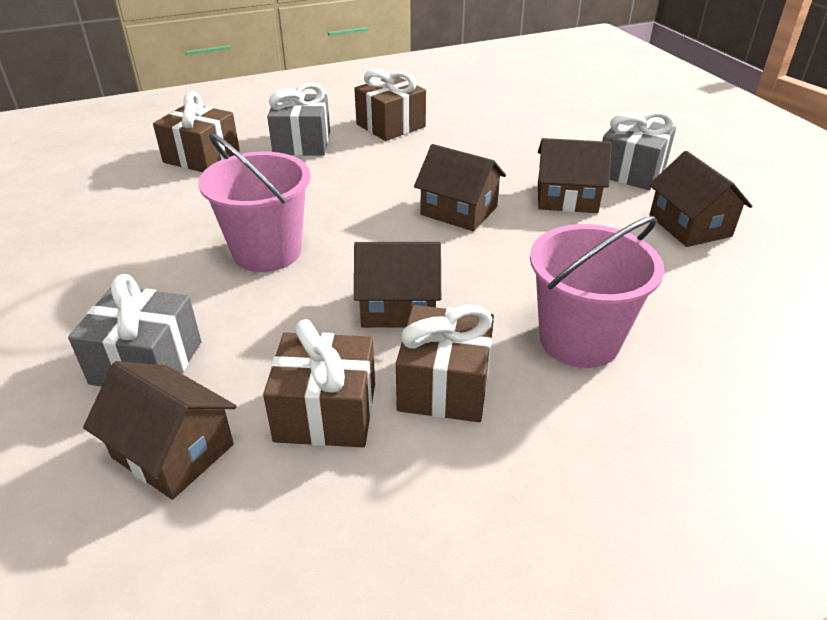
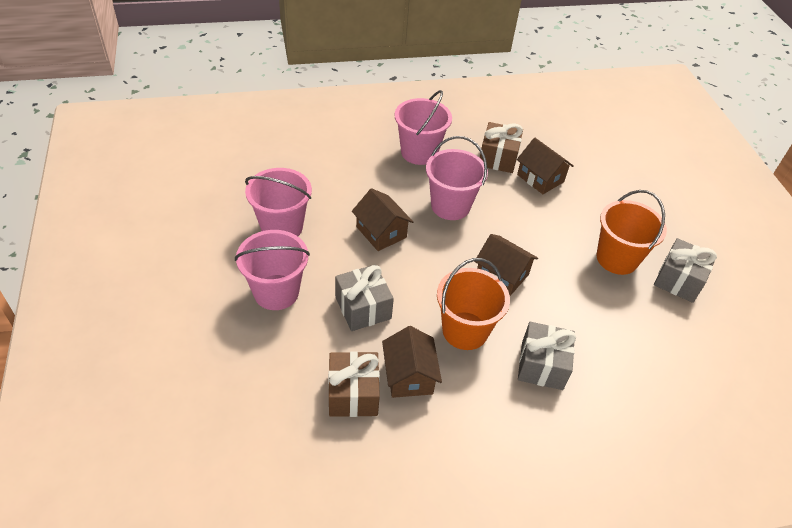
brown gift: 4 -> 2
brown house: 5 -> 4
orange bucket: 0 -> 2
pink bucket: 2 -> 4

